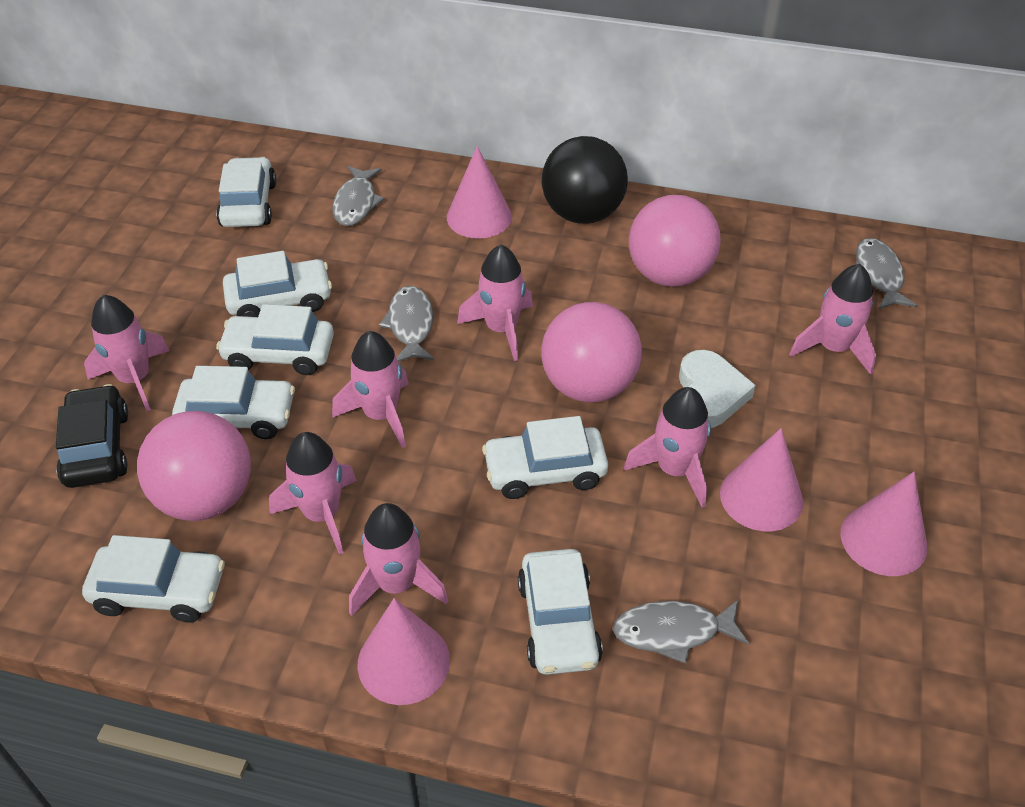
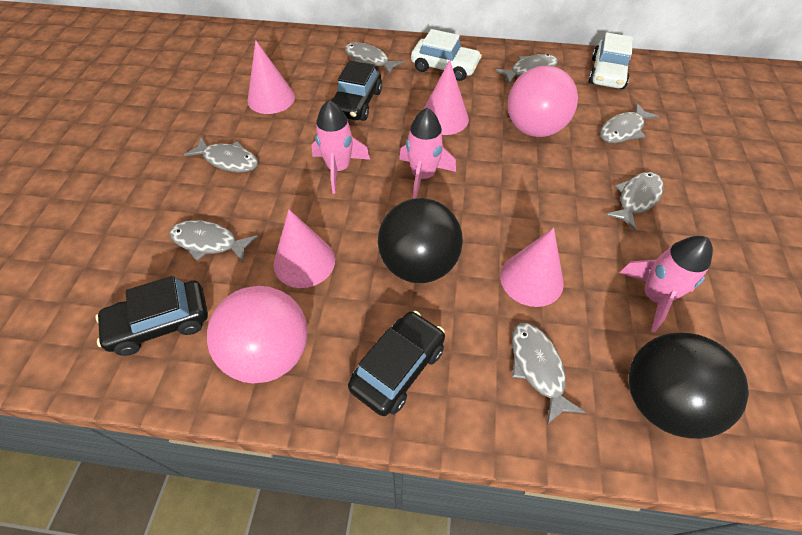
black ball: 1 -> 2
black car: 1 -> 3
grey fish: 4 -> 7
pink ball: 3 -> 2
pink rocket: 7 -> 3
white car: 7 -> 2
white heart: 1 -> 0

